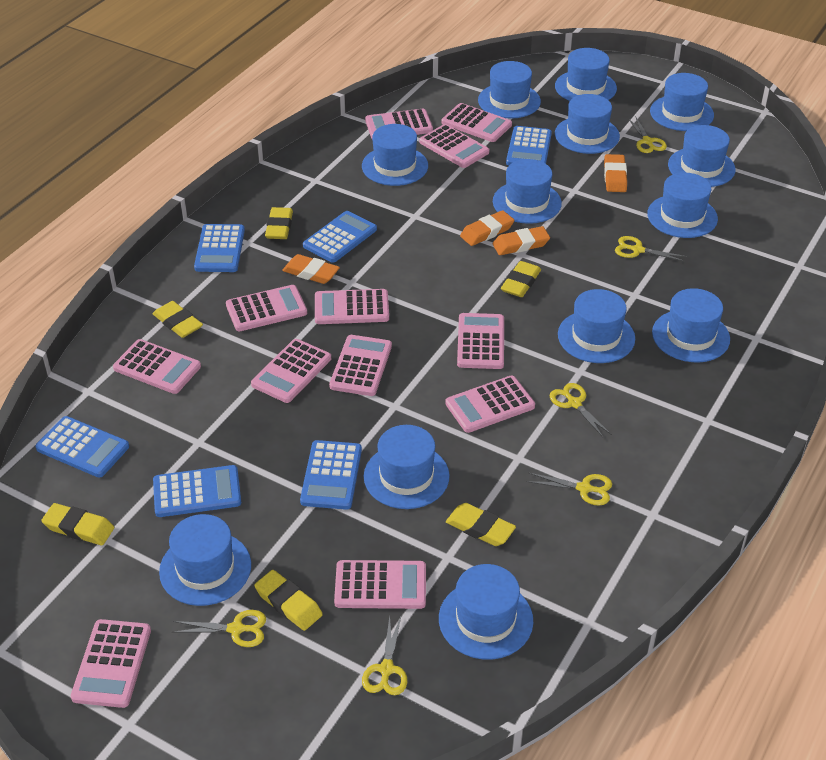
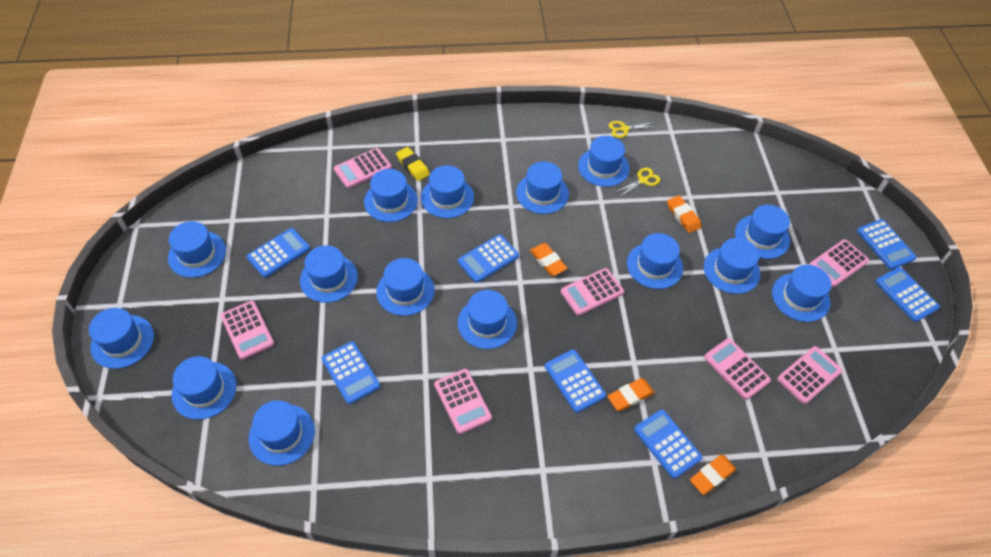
blue calculator: 6 -> 7
blue hat: 13 -> 15
pink calculator: 12 -> 7
yellow eraser: 6 -> 1
yellow scissors: 6 -> 2

